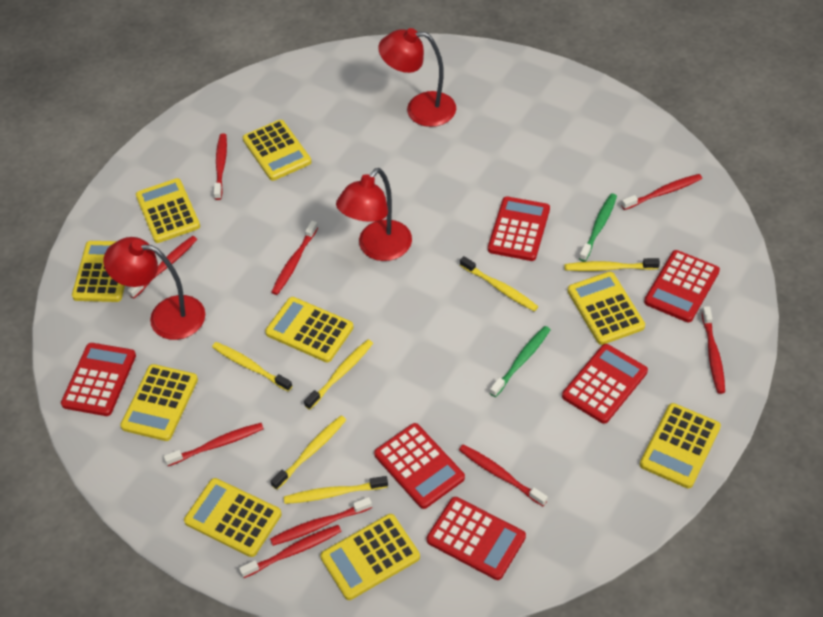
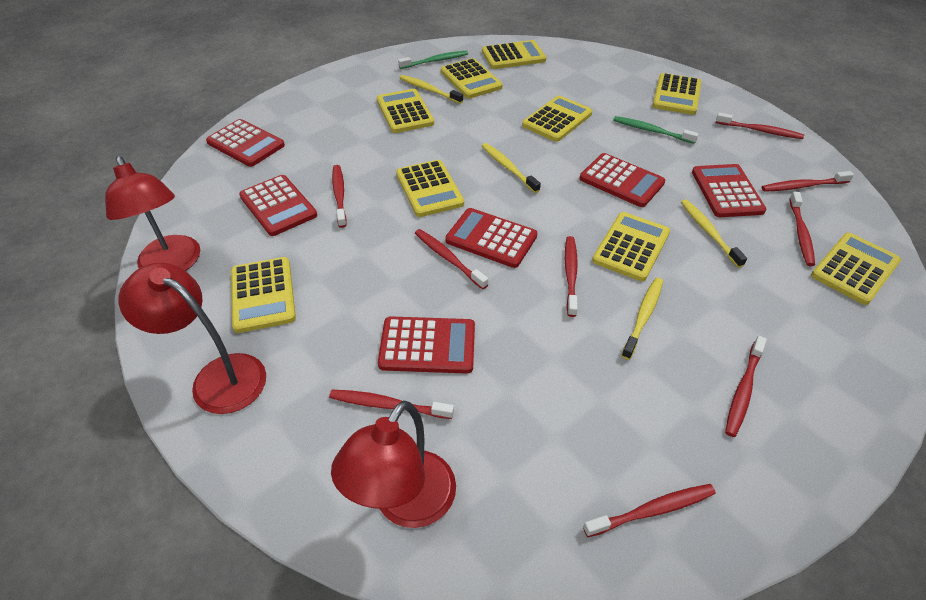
yellow toothbrush: 6 -> 4

